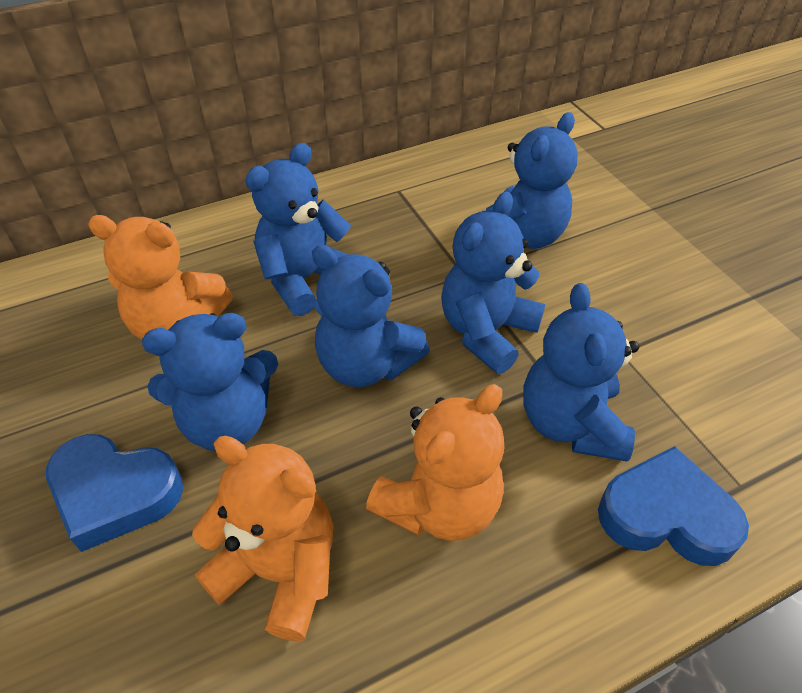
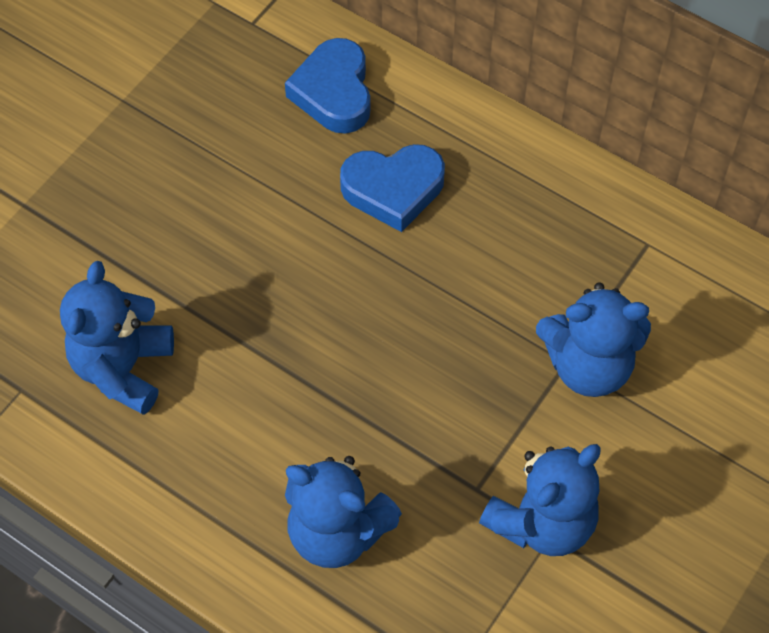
blue teddy bear: 6 -> 4
orange teddy bear: 3 -> 0

